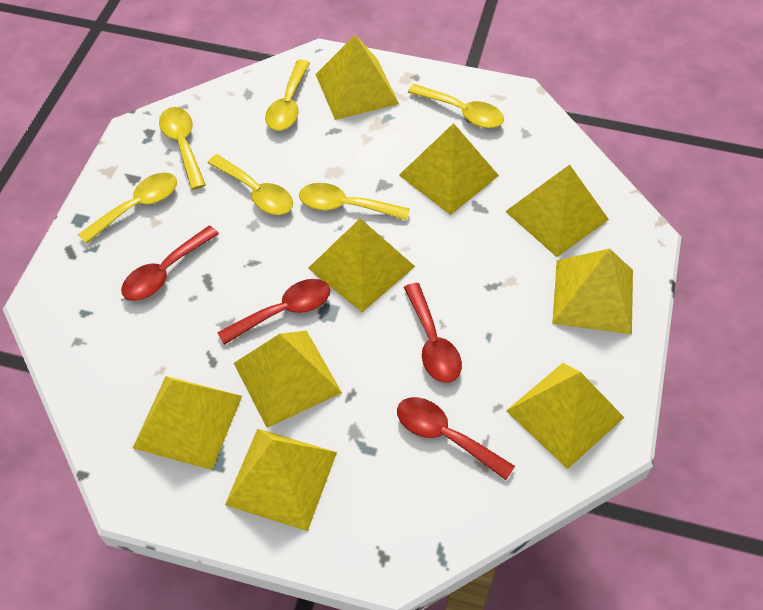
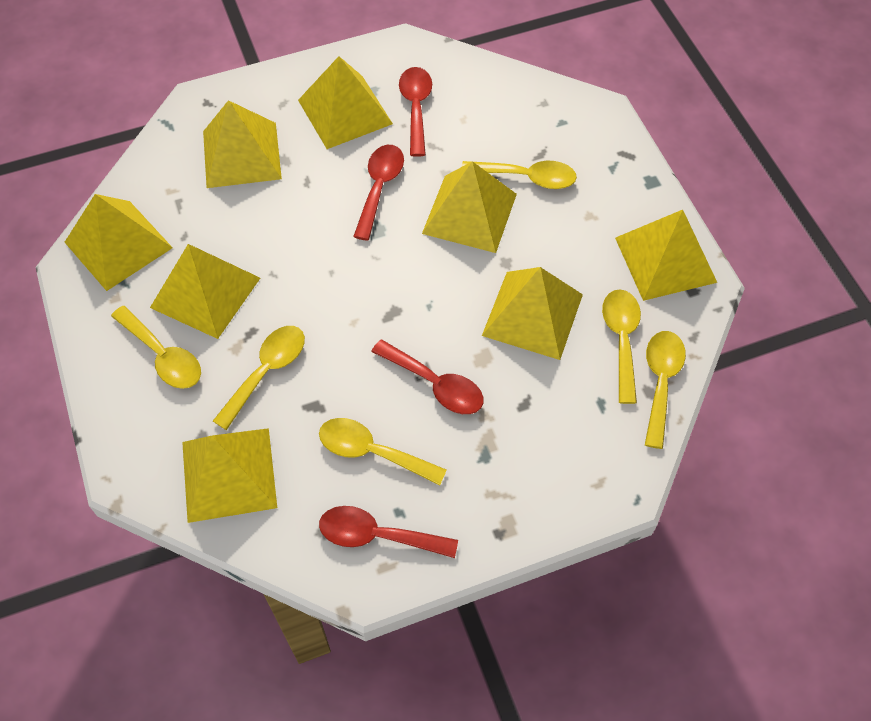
yellow pyramid: 9 -> 8

